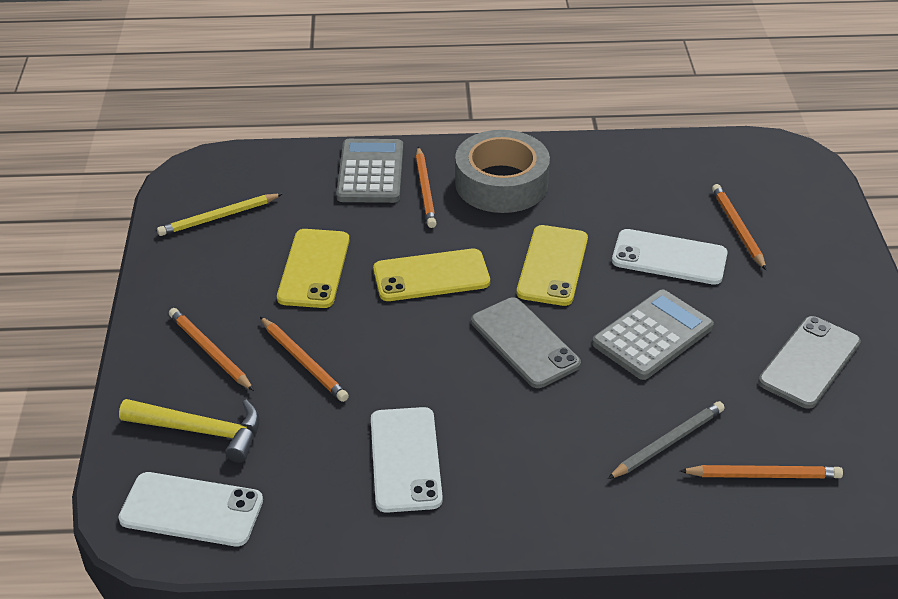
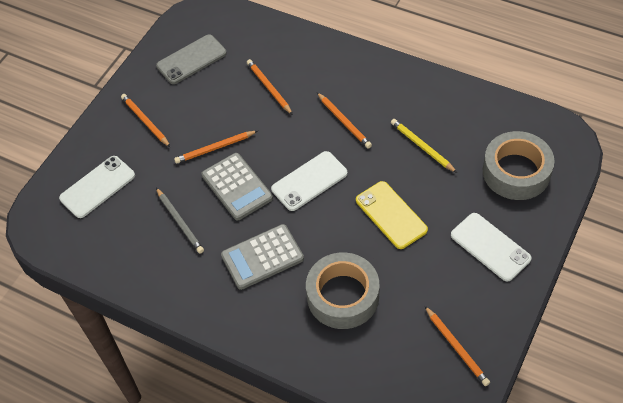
grey phone: 2 -> 1
grey tape: 1 -> 2
yellow hammer: 1 -> 0
yellow phone: 3 -> 1

